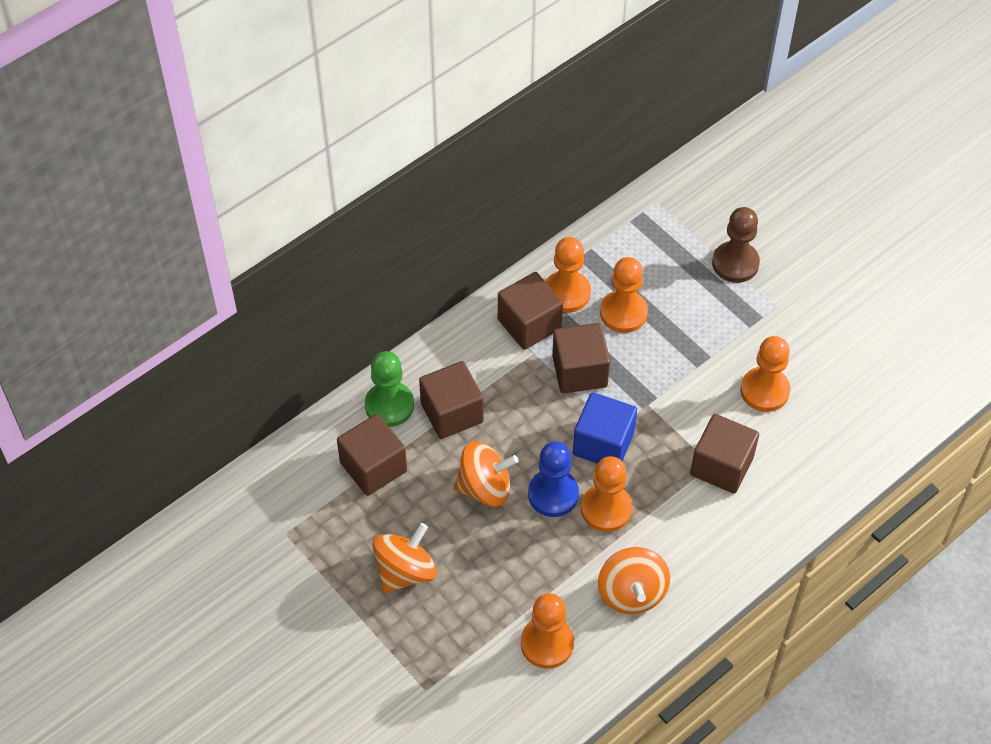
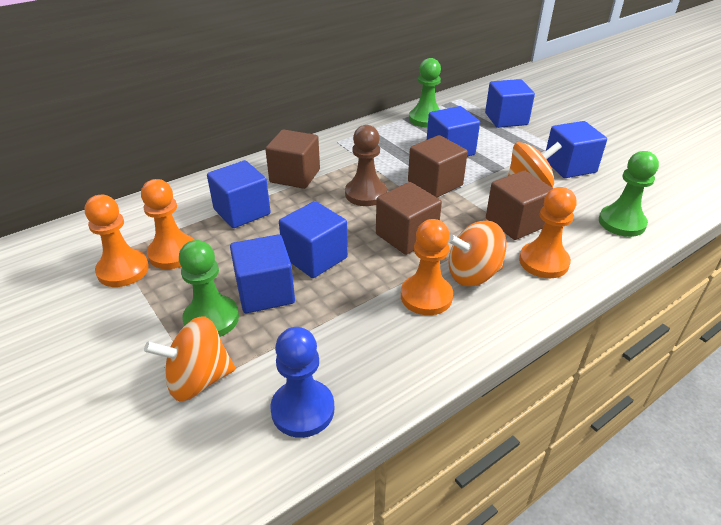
blue cube: 1 -> 6
brown cube: 5 -> 4
green pawn: 1 -> 3
orange pawn: 5 -> 4

